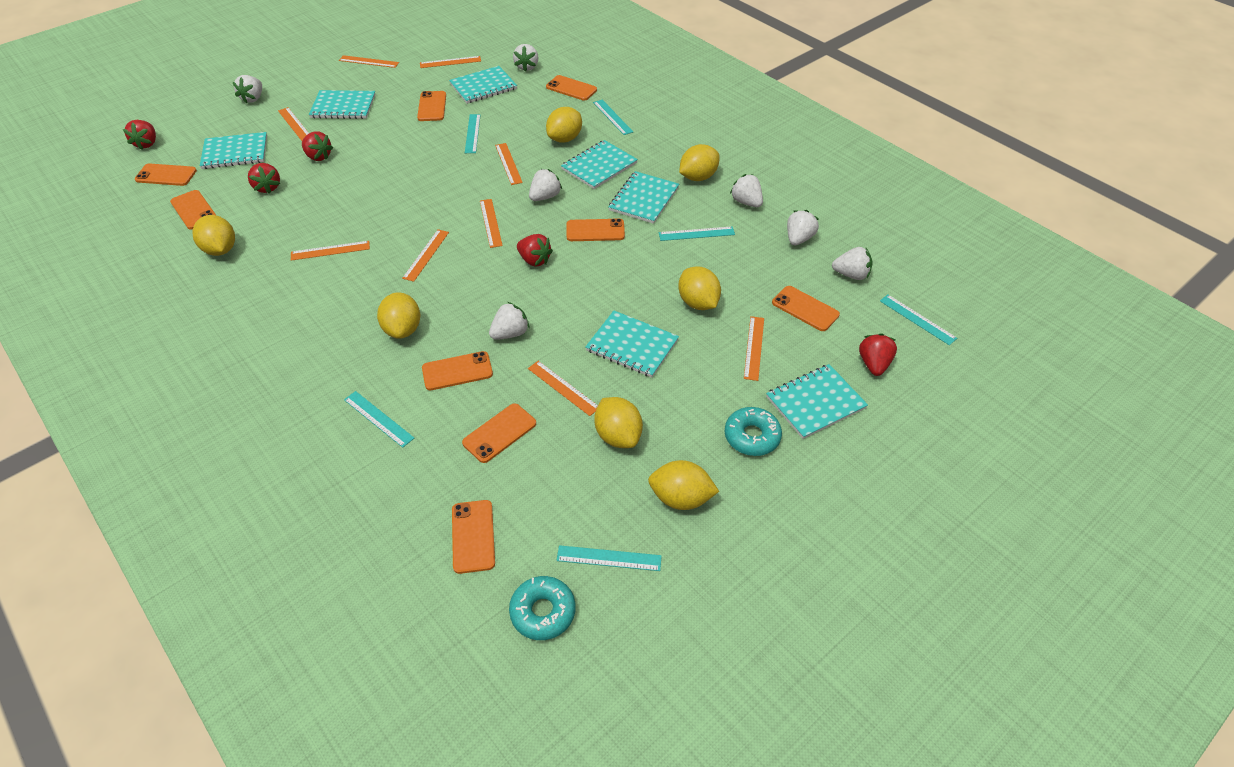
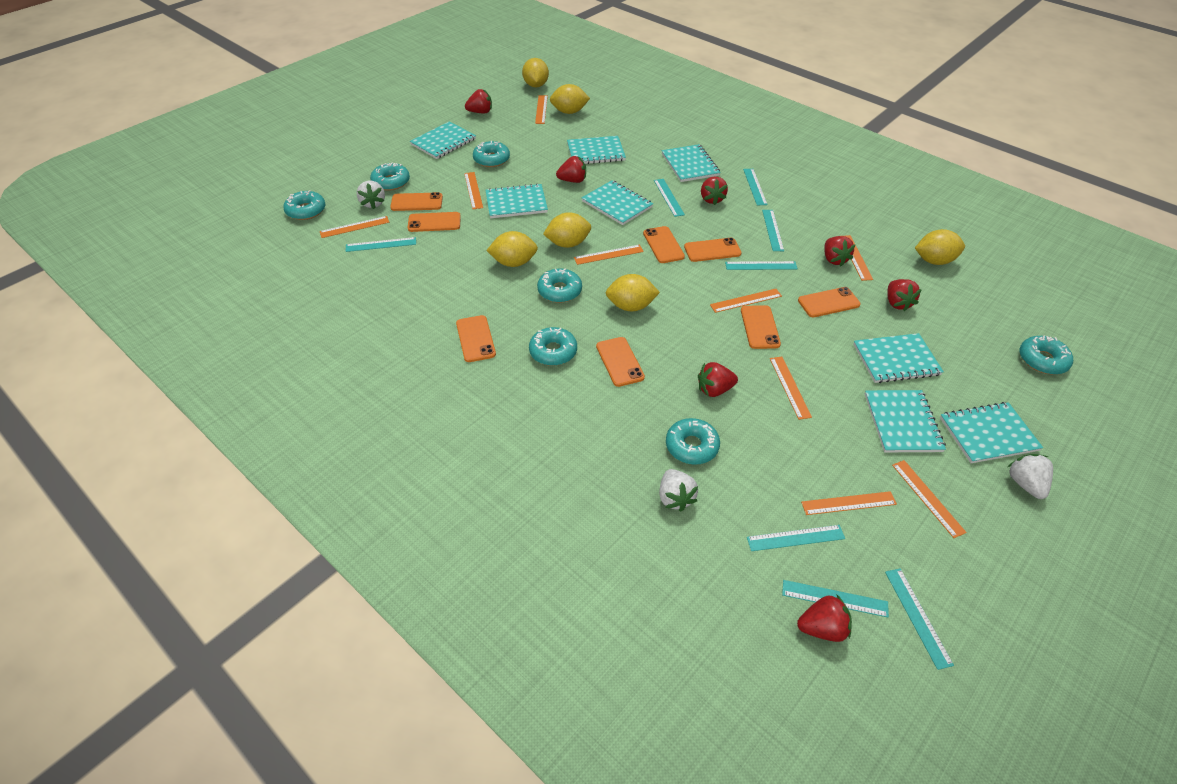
orange phone: 9 -> 8
red strawberry: 5 -> 7
turquoise donut: 2 -> 7
turquoise notebook: 7 -> 8
turquoise ruler: 6 -> 8
white strawberry: 7 -> 3
yellow lemon: 7 -> 6

